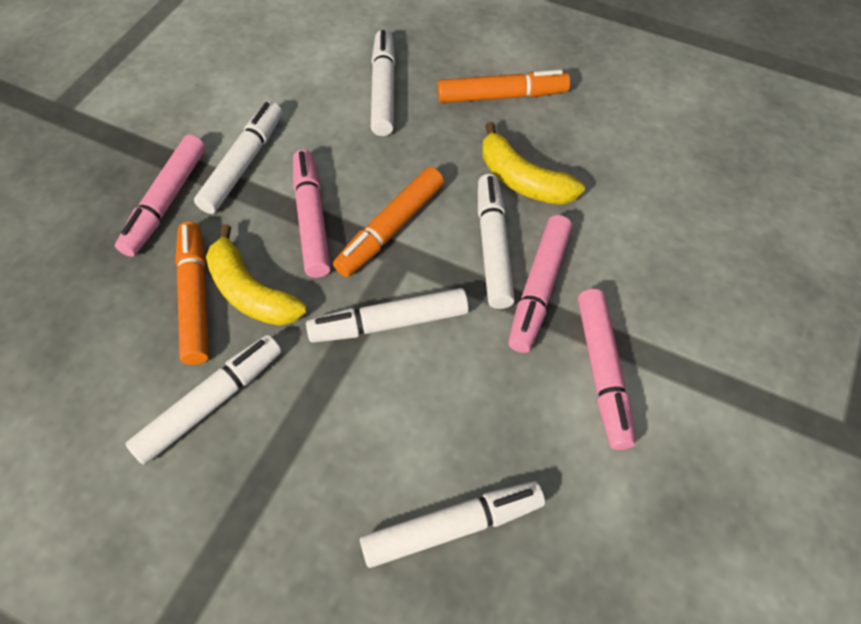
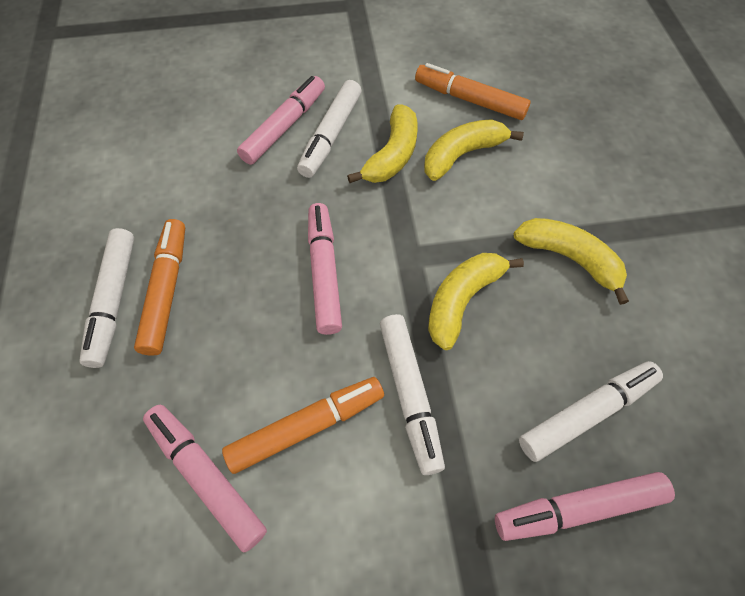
white marker: 6 -> 4
yellow banana: 2 -> 4

